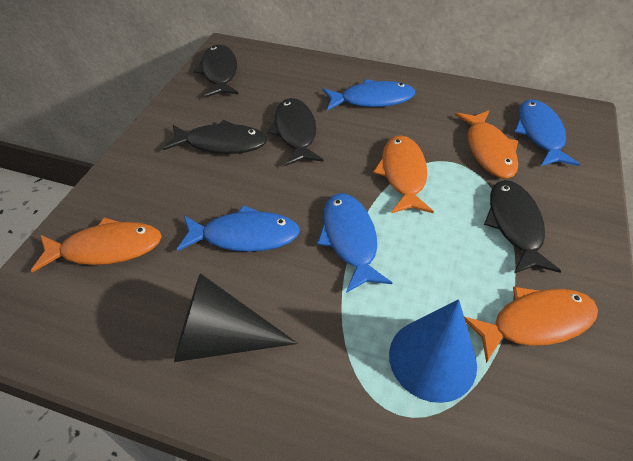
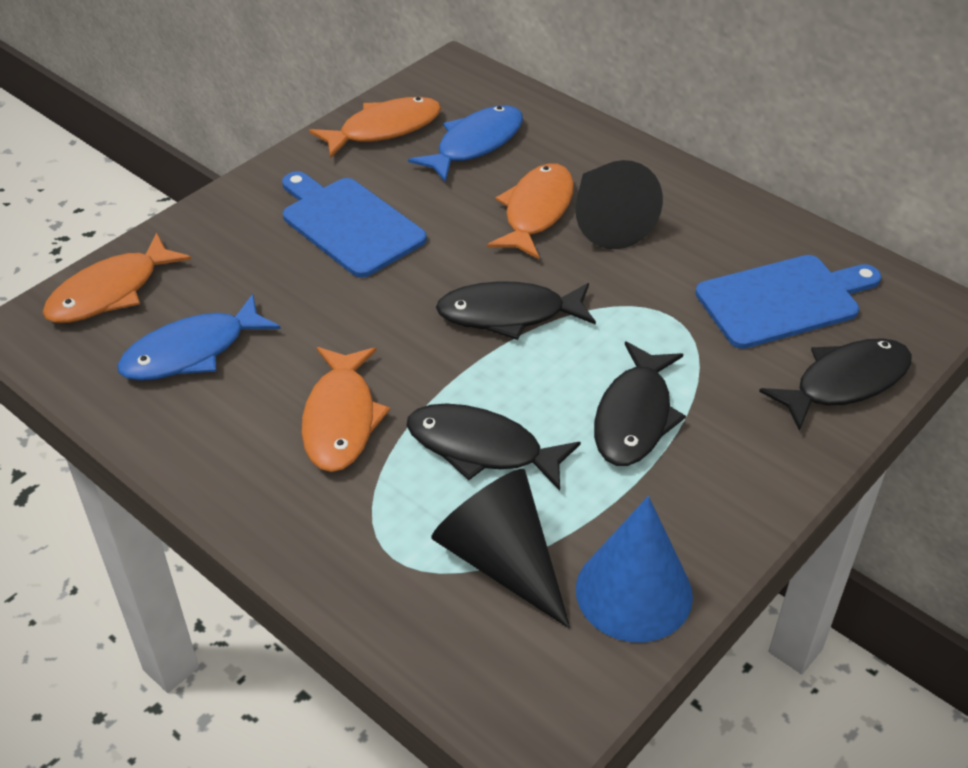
black cone: 1 -> 2
blue cutting board: 0 -> 2
blue fish: 4 -> 2

